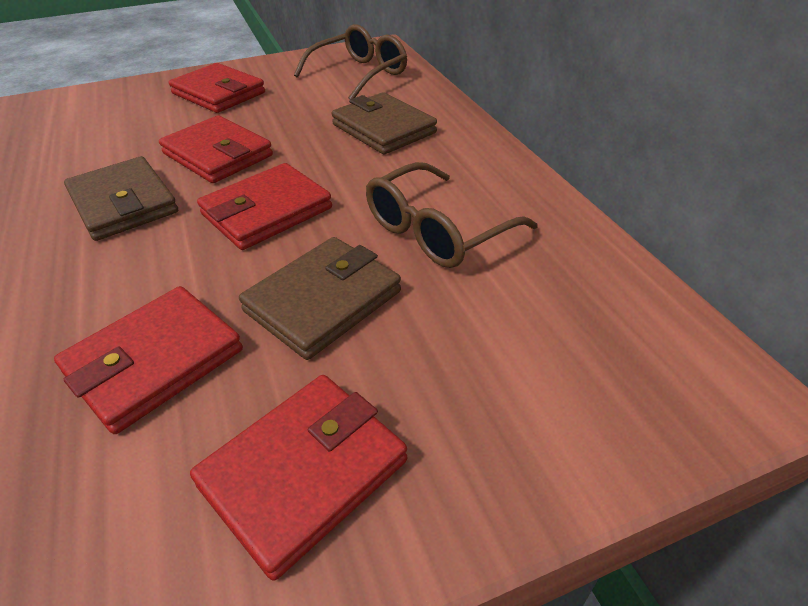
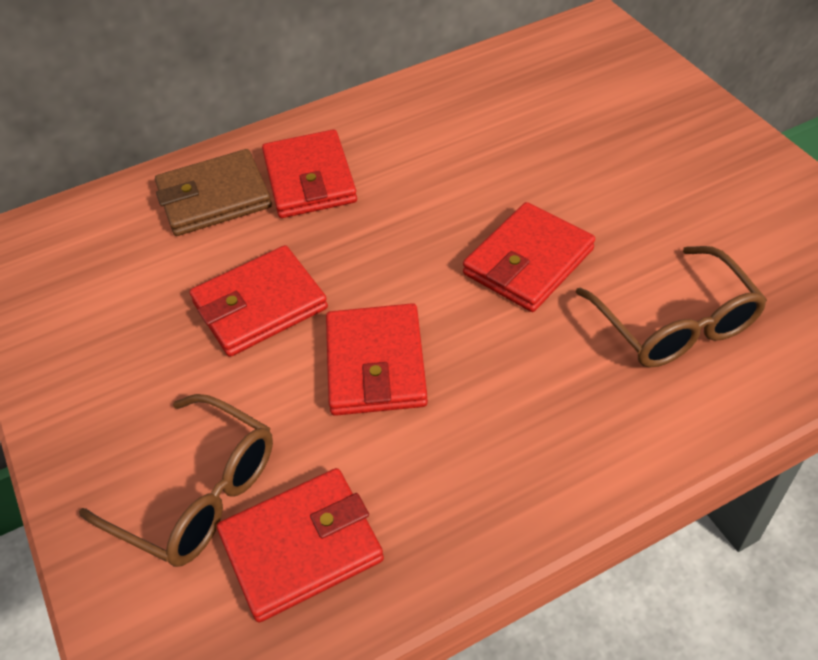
brown wallet: 3 -> 1

